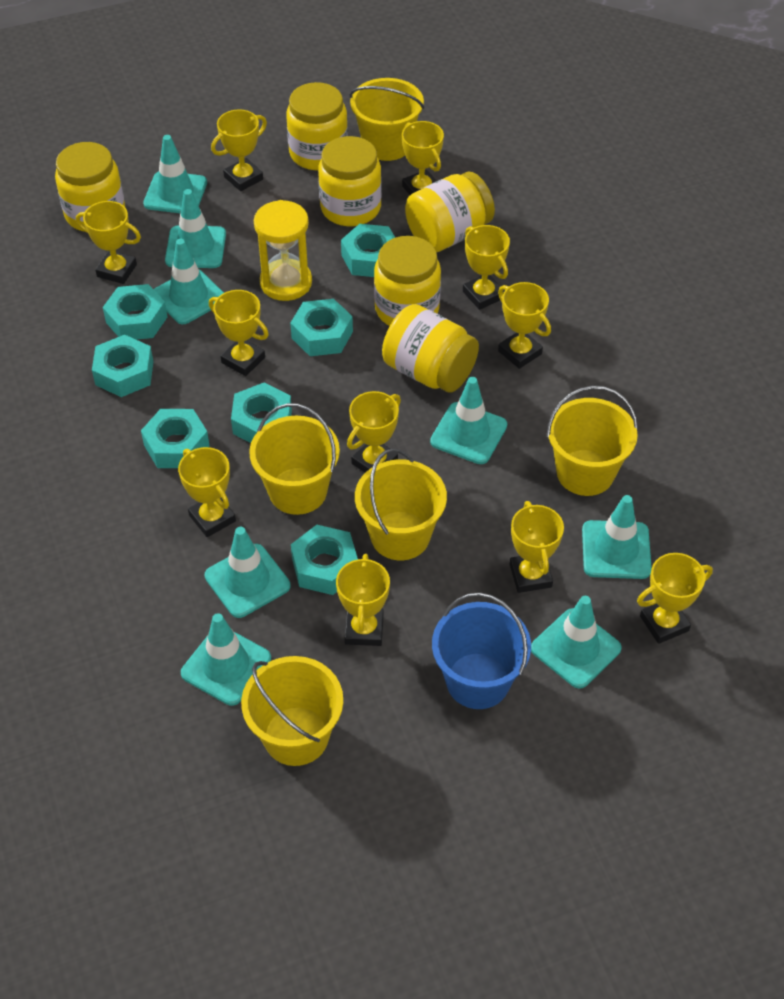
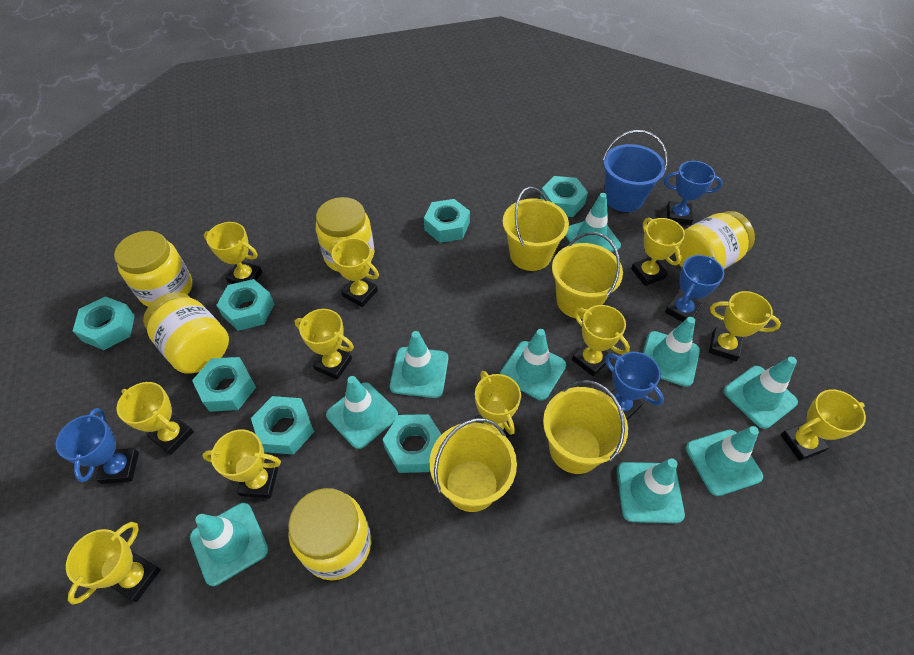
blue trophy: 0 -> 4
turquoise traffic cone: 8 -> 9
yellow bucket: 5 -> 4
yellow hourglass: 1 -> 0
yellow jar: 6 -> 5

